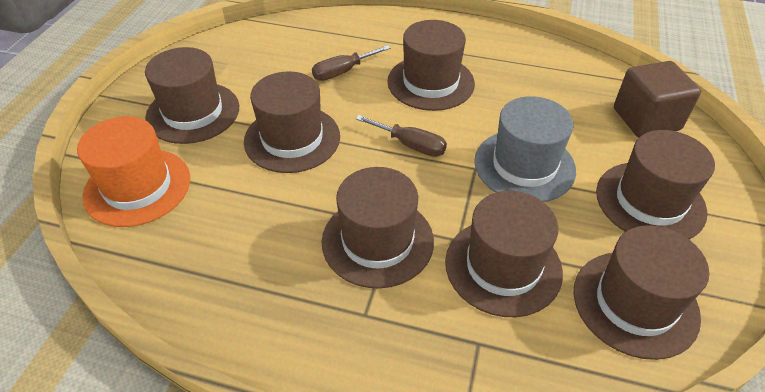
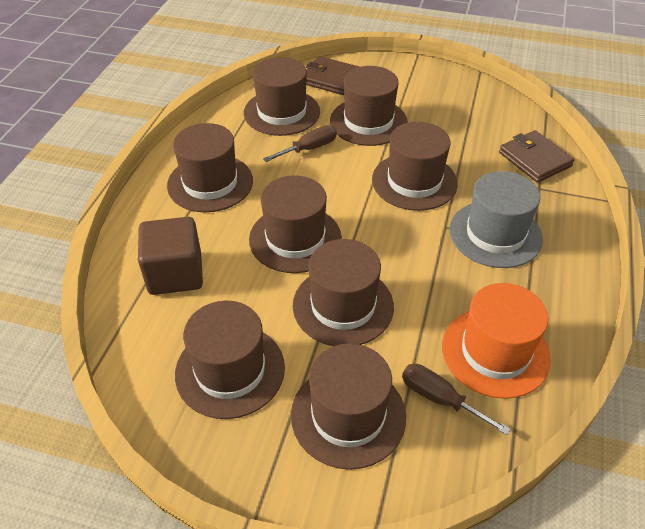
brown hat: 7 -> 8
brown wallet: 0 -> 2

